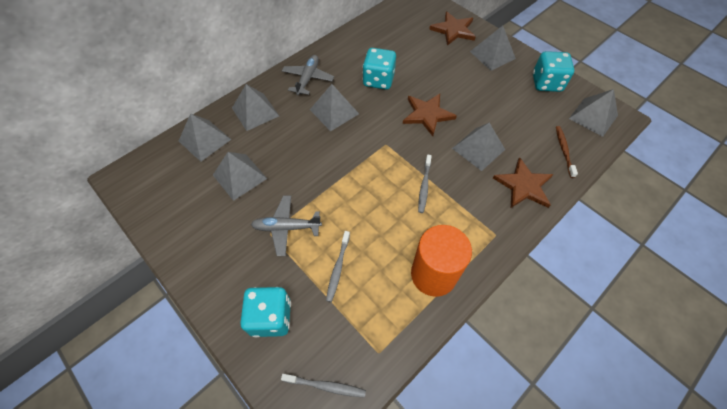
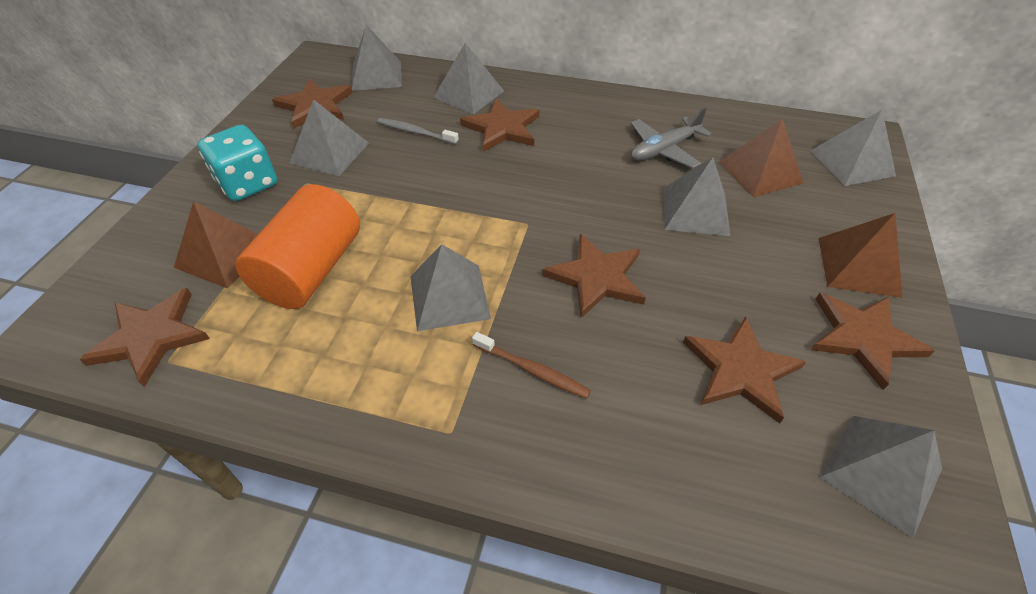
brown pyramid: 0 -> 3
brown star: 3 -> 6
grey plane: 2 -> 1
grey toothbrush: 3 -> 1
turquoise dice: 3 -> 1

